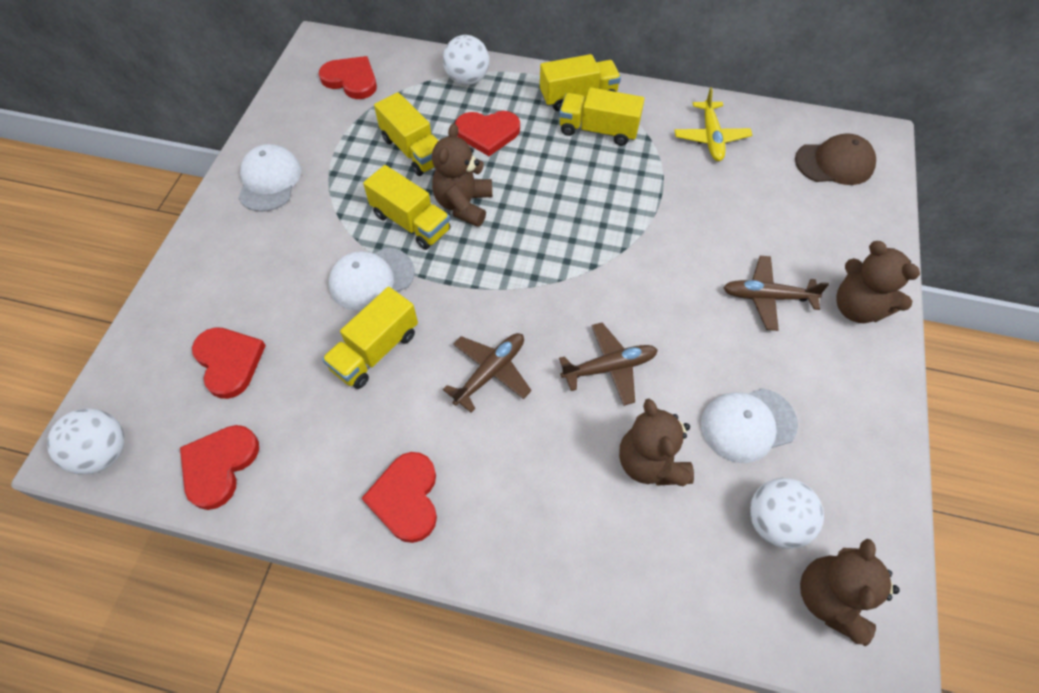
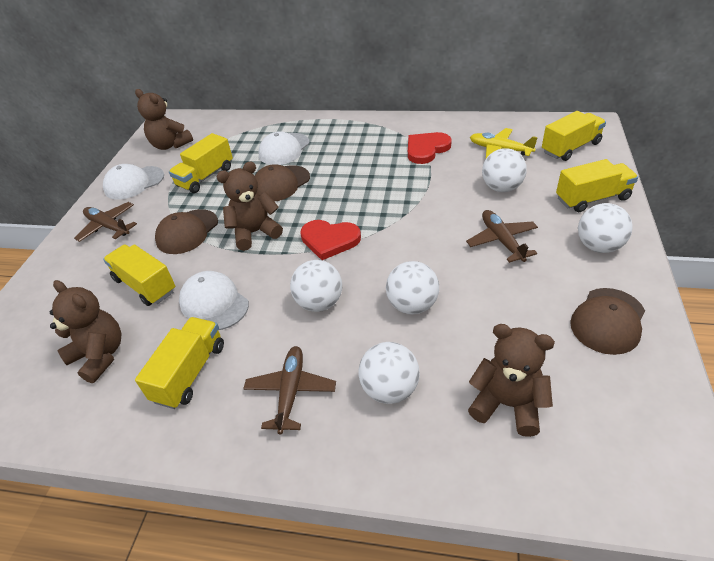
brown cap: 1 -> 3
red heart: 5 -> 2
white ball: 3 -> 5

